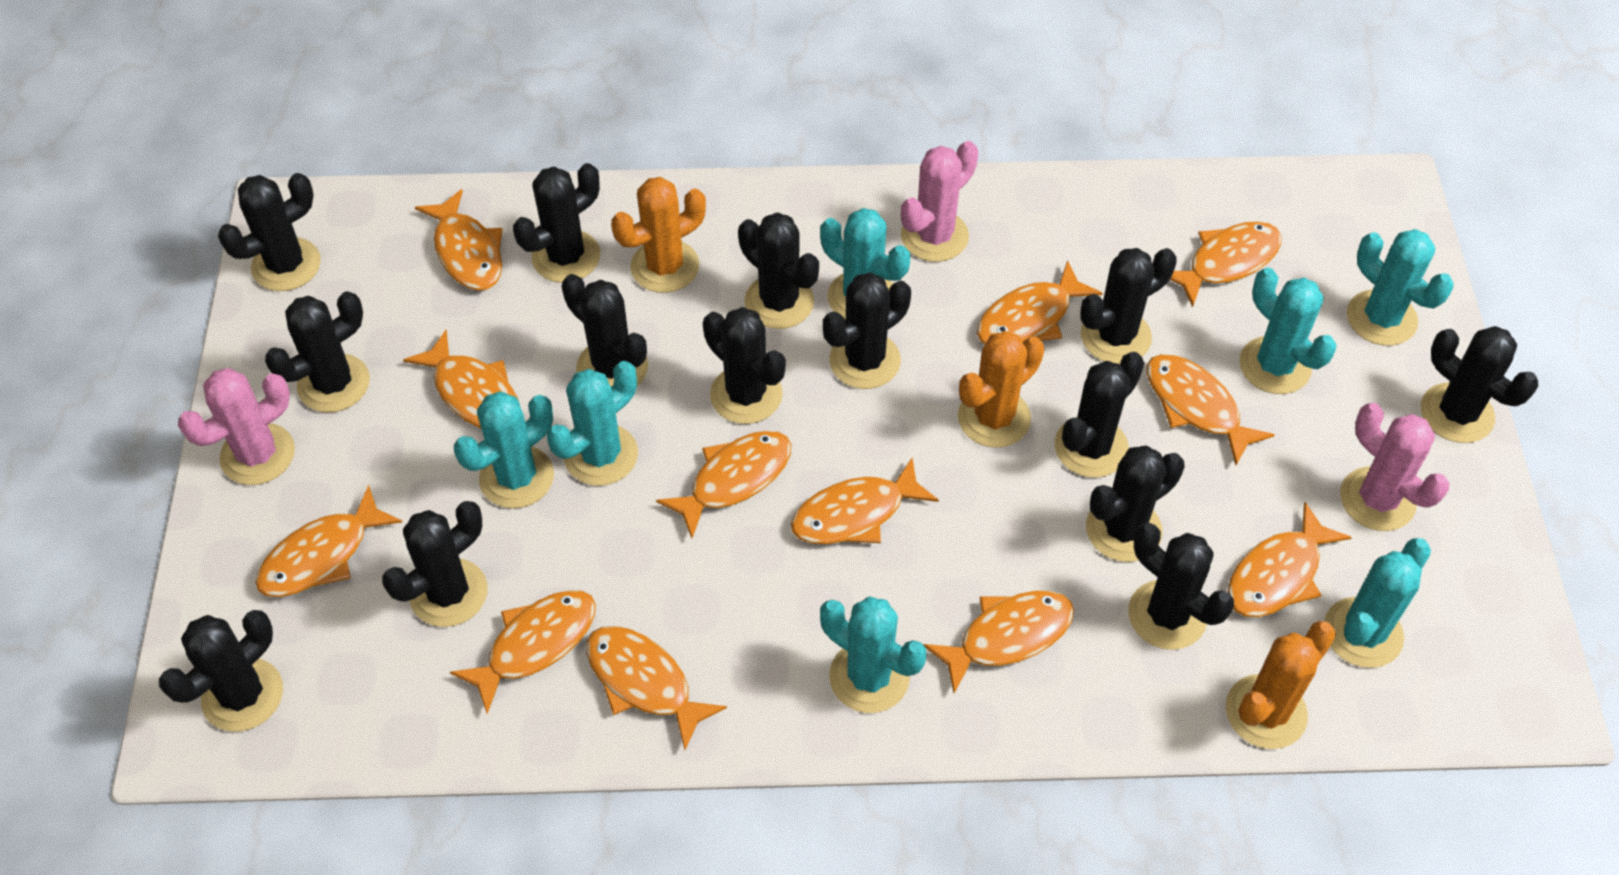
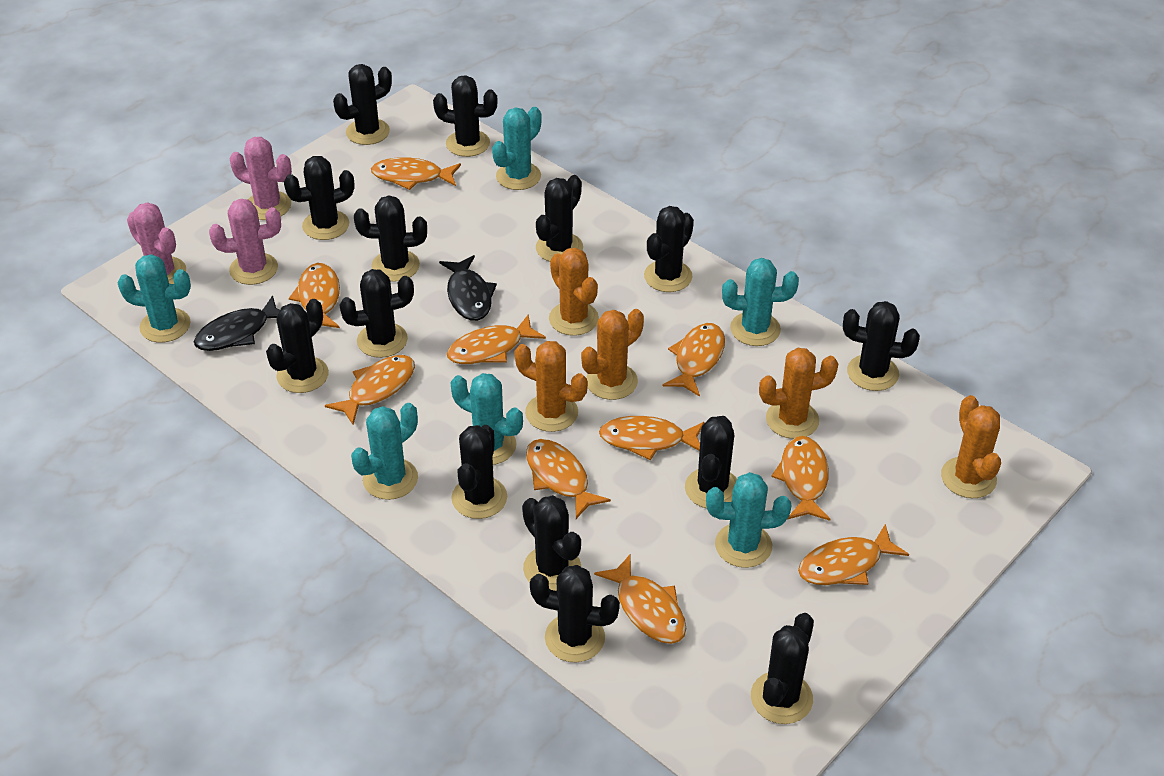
black fish: 0 -> 2
orange cactus: 3 -> 5
orange fish: 12 -> 10
turquoise cactus: 7 -> 6

